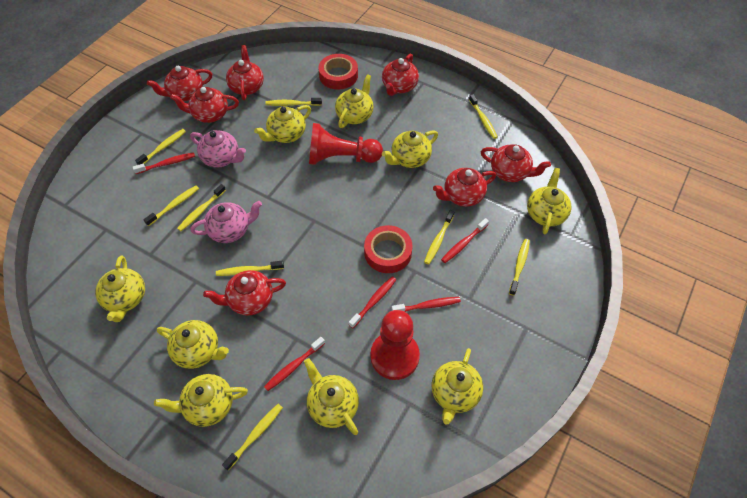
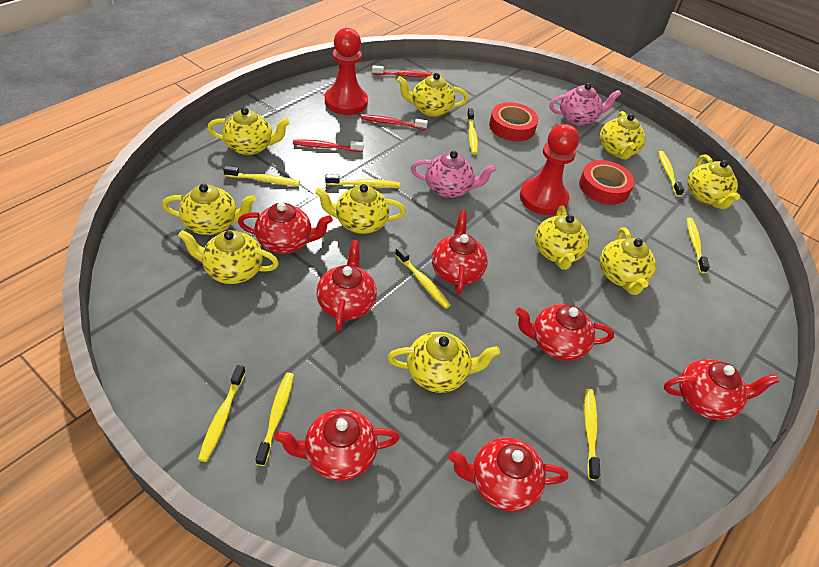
red toothbrush: 5 -> 3
yellow teapot: 9 -> 10

